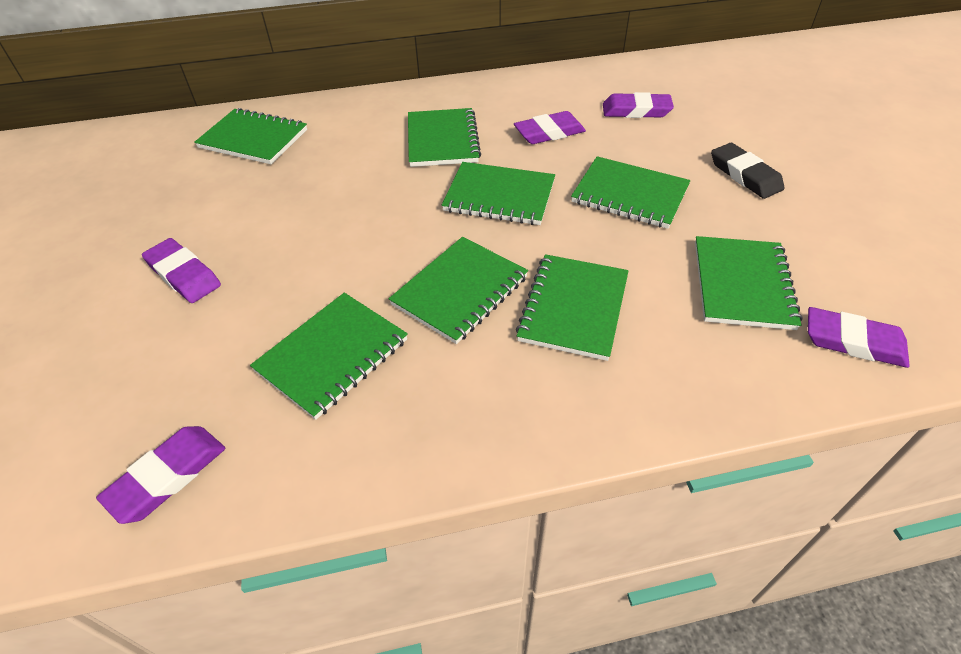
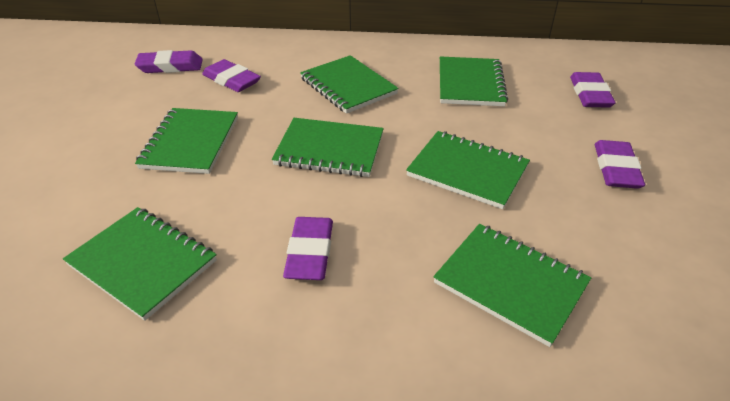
black eraser: 1 -> 0
green notebook: 8 -> 7

